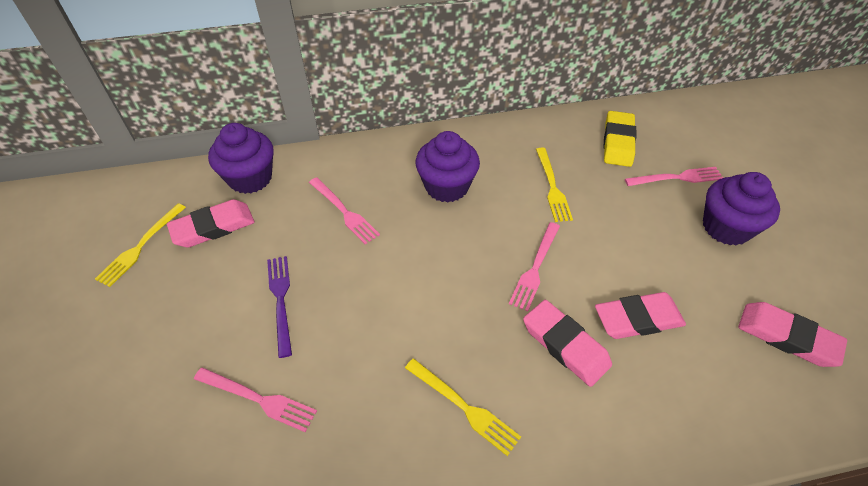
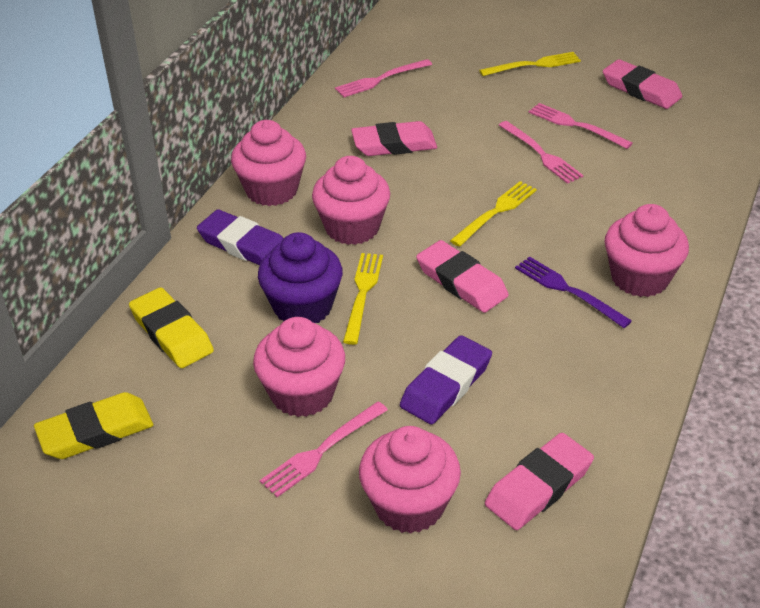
pink cupcake: 0 -> 5
purple cupcake: 3 -> 1
purple eraser: 0 -> 2
yellow eraser: 1 -> 2

